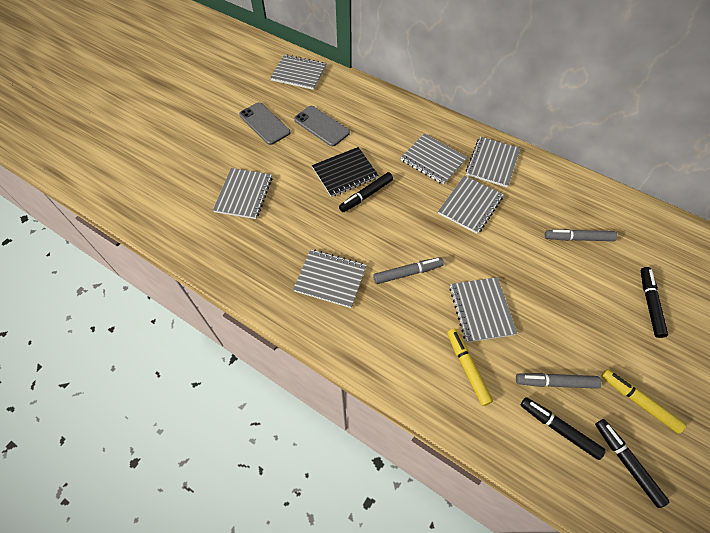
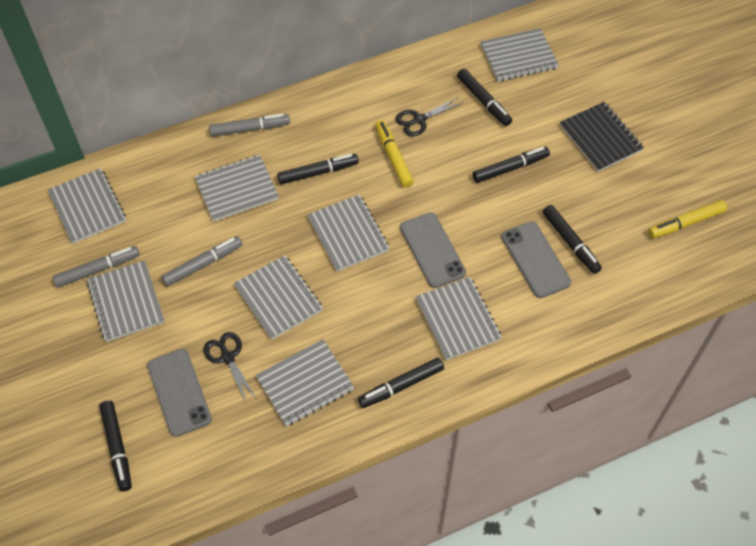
black marker: 4 -> 6
black scissors: 0 -> 2
grey notebook: 7 -> 8
grey phone: 2 -> 3

